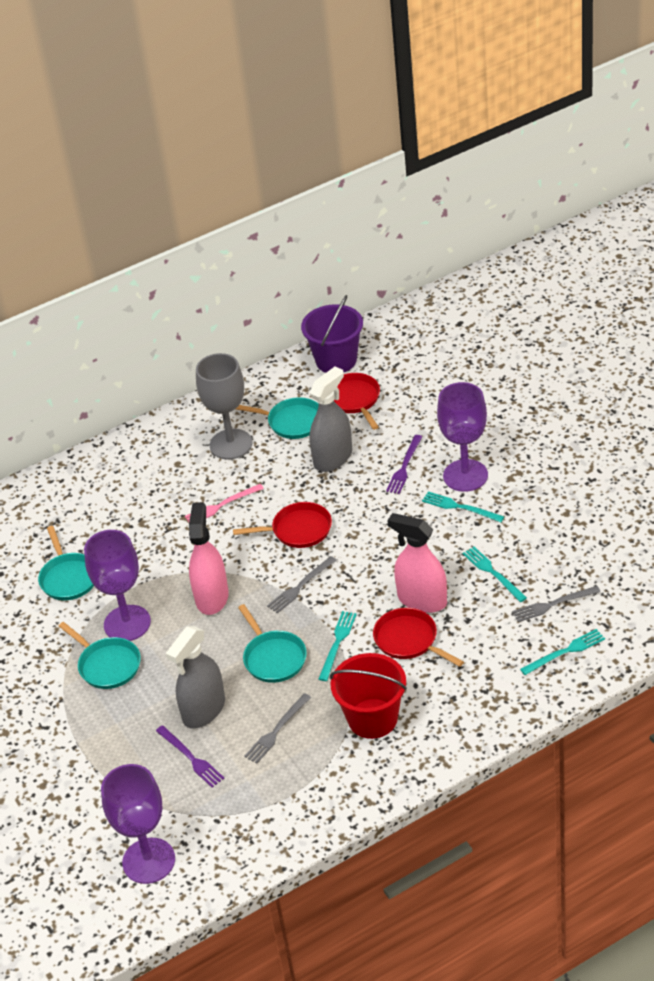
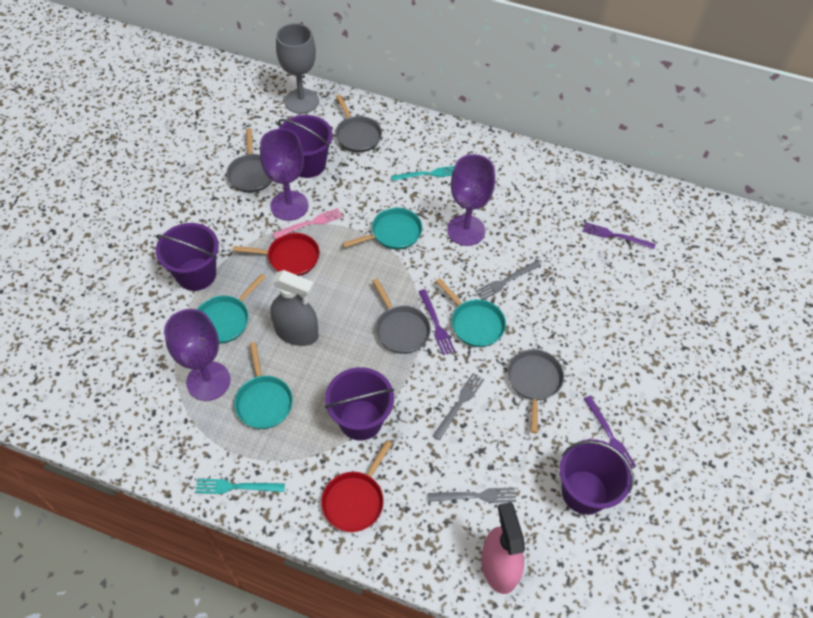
grey pan: 0 -> 4
grey spray bottle: 2 -> 1
pink spray bottle: 2 -> 1
purple bucket: 1 -> 4
purple fork: 2 -> 3
red bucket: 1 -> 0
red pan: 3 -> 2
turquoise fork: 4 -> 2

